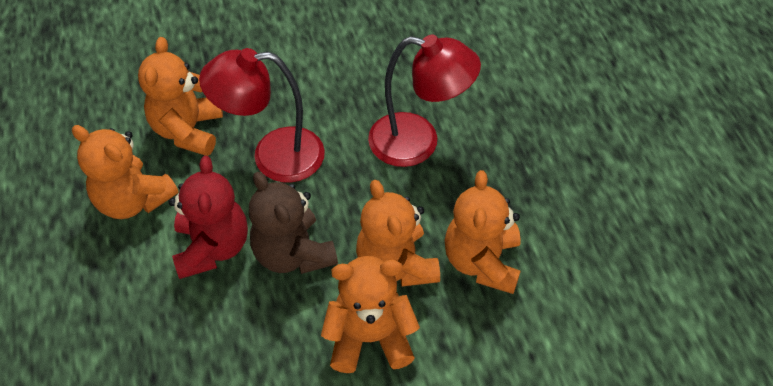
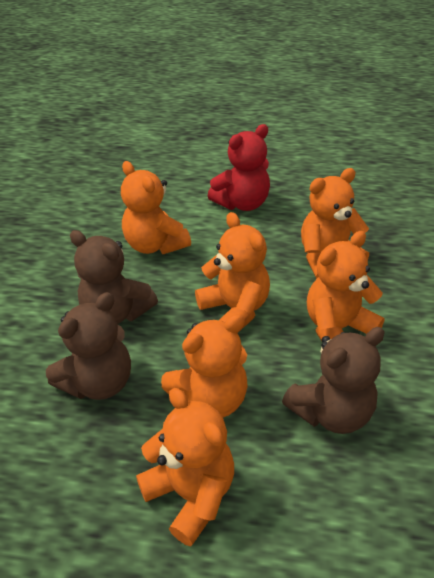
brown teddy bear: 1 -> 3
orange teddy bear: 5 -> 6
red lamp: 2 -> 0

